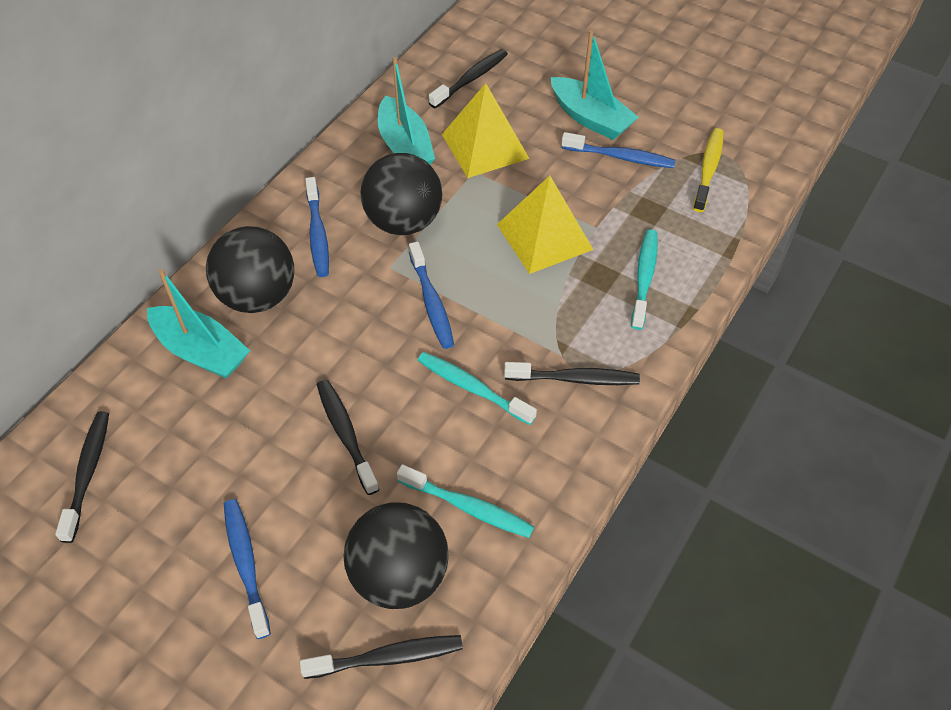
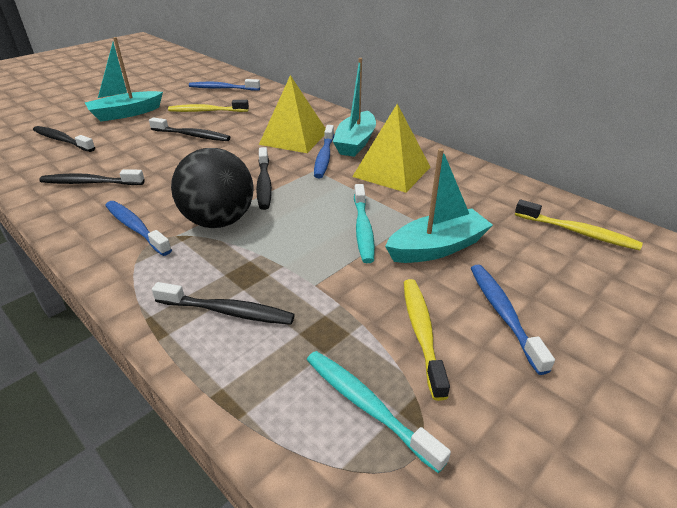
black ball: 3 -> 1
turquoise toothbrush: 3 -> 2
yellow toothbrush: 1 -> 3

